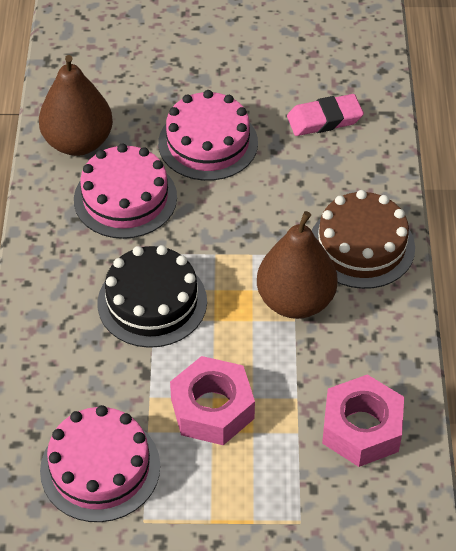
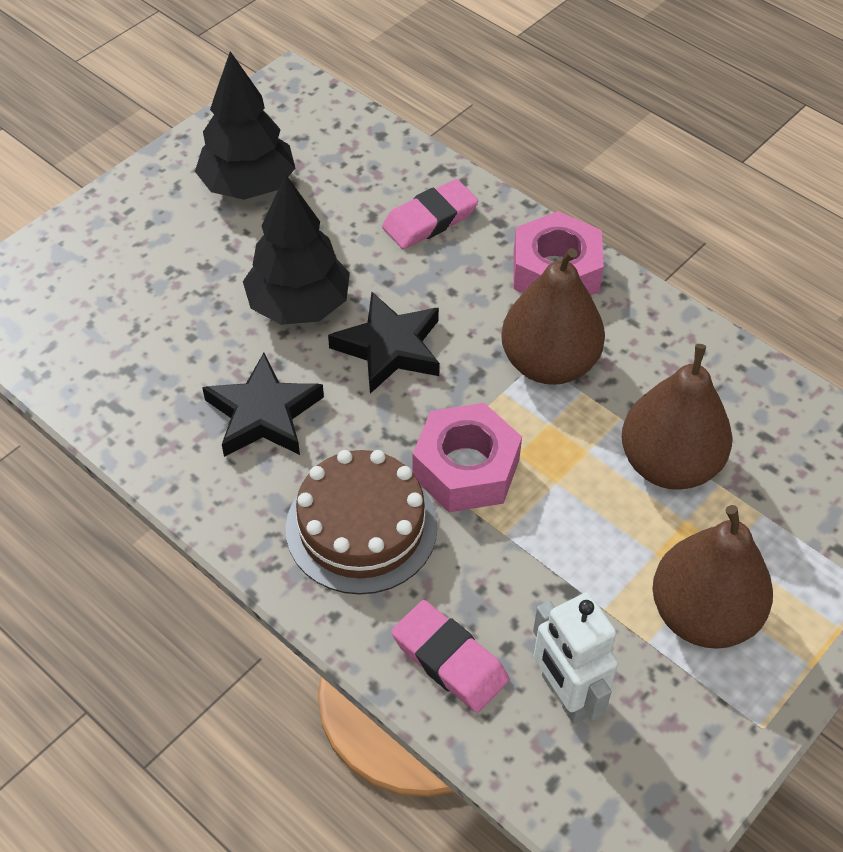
black cake: 1 -> 0
black star: 0 -> 2
black tree: 0 -> 2
brown pear: 2 -> 3
pink cake: 3 -> 0
pink eraser: 1 -> 2
white robot: 0 -> 1

